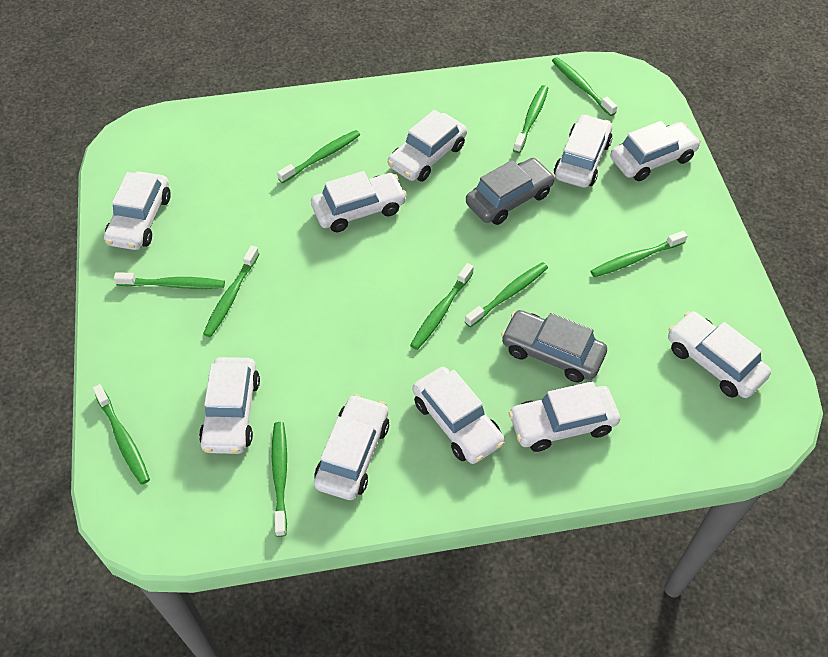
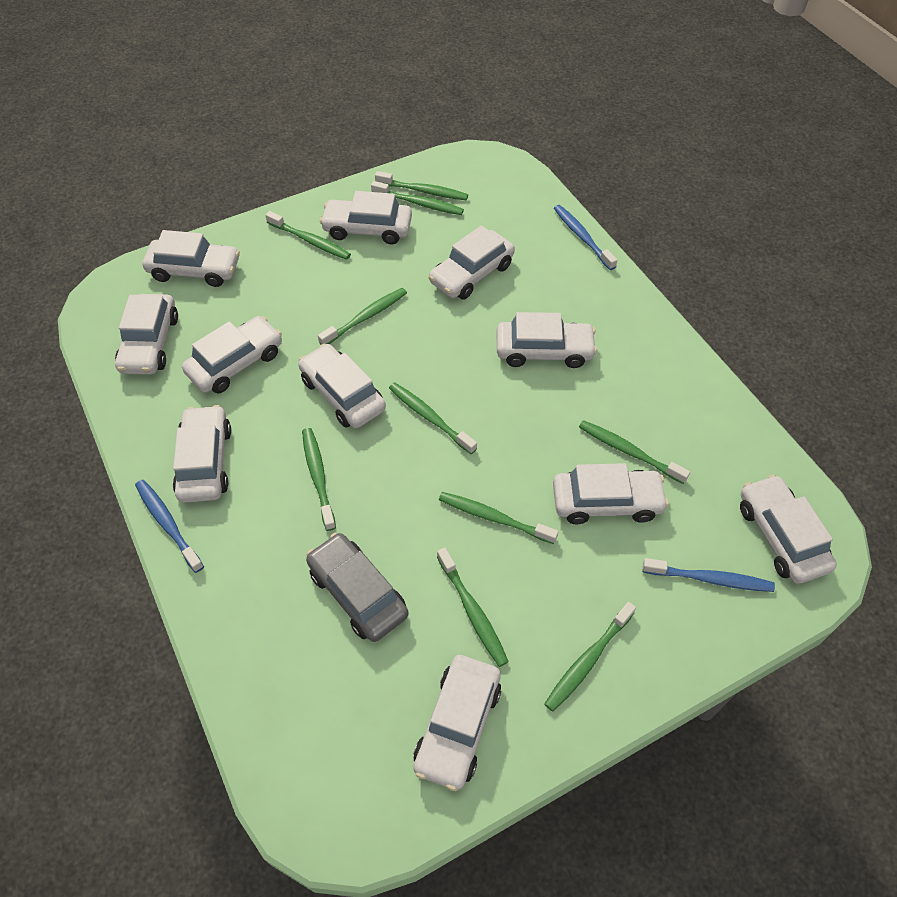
blue toothbrush: 0 -> 3
grey car: 2 -> 1
white car: 10 -> 11

